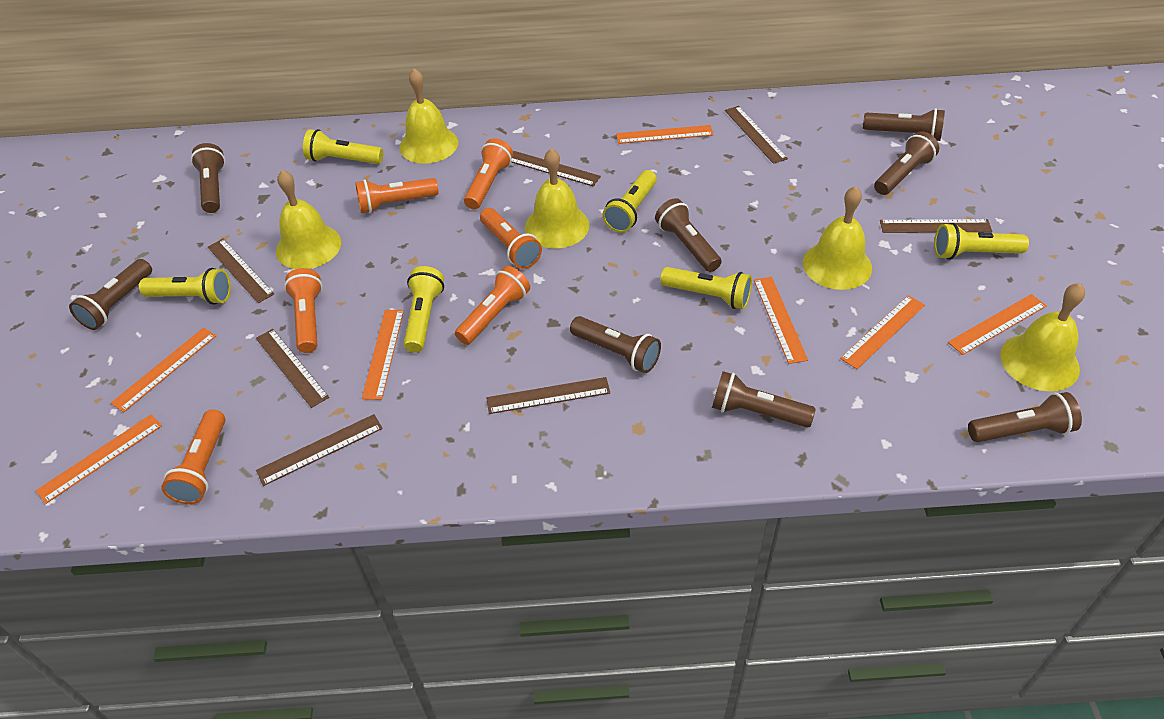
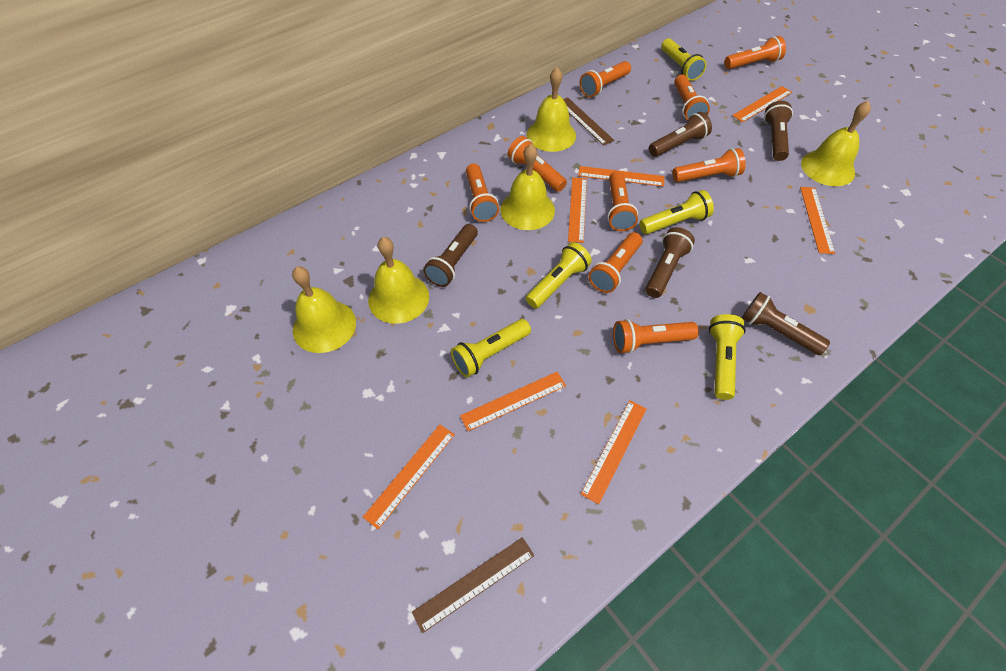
brown flashlight: 8 -> 5
brown ruler: 7 -> 2
orange flashlight: 6 -> 9
yellow flashlight: 6 -> 5

